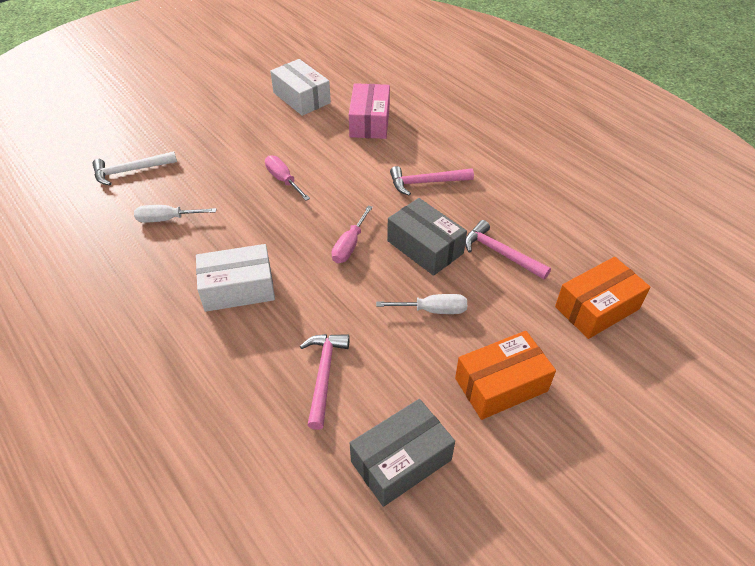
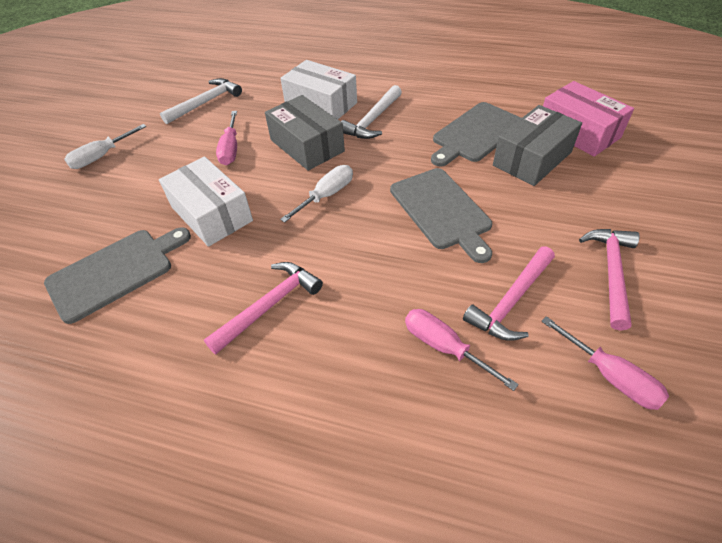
grey cutting board: 0 -> 3
orange box: 2 -> 0
pink screwdriver: 2 -> 3
white hammer: 1 -> 2

